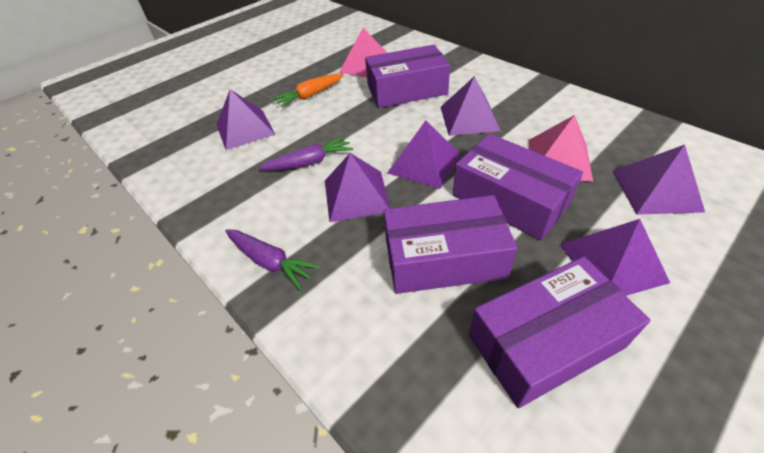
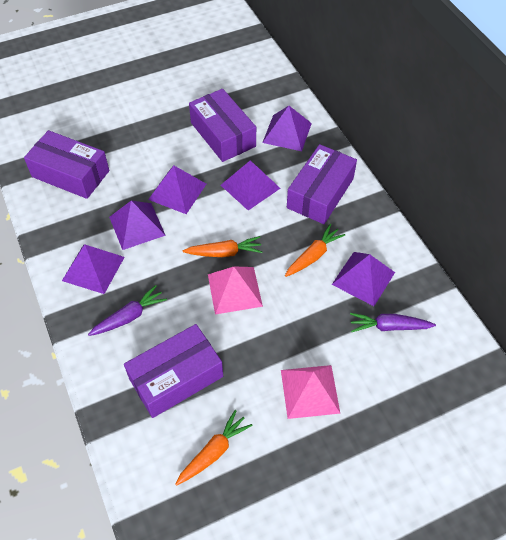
orange carrot: 1 -> 3

